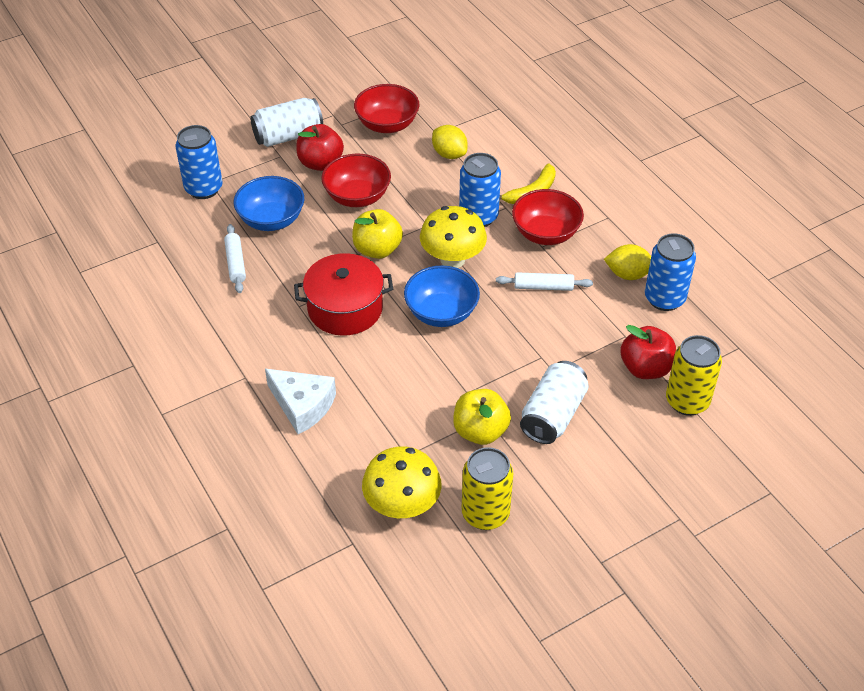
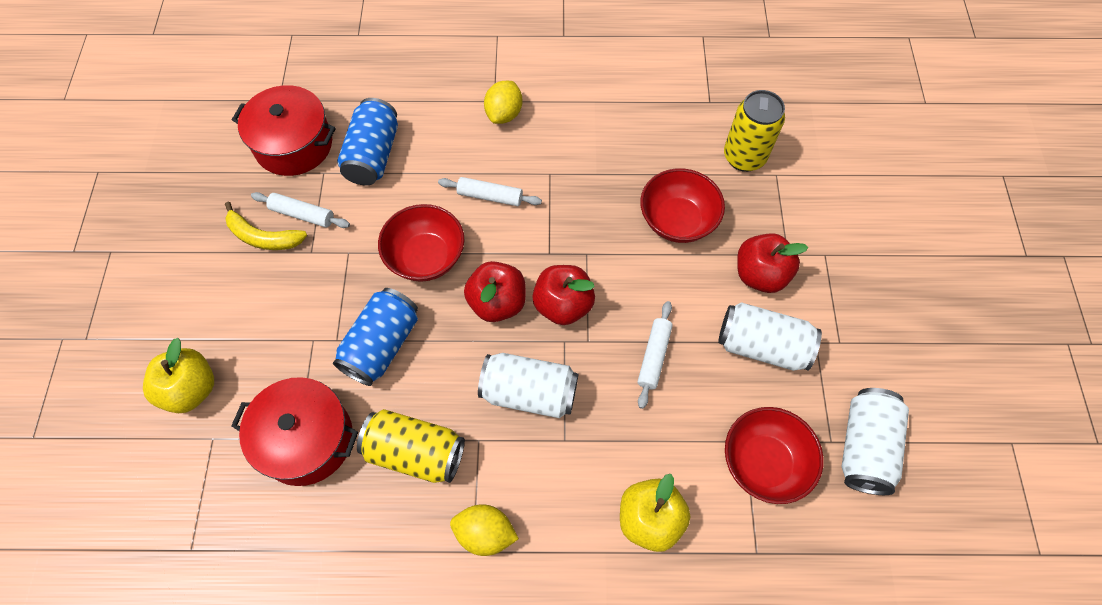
blue bowl: 2 -> 0
blue can: 3 -> 2
red apple: 2 -> 3
red pot: 1 -> 2
white can: 2 -> 3
white cheese: 1 -> 0
white rolling pin: 2 -> 3
yellow mushroom: 2 -> 0

